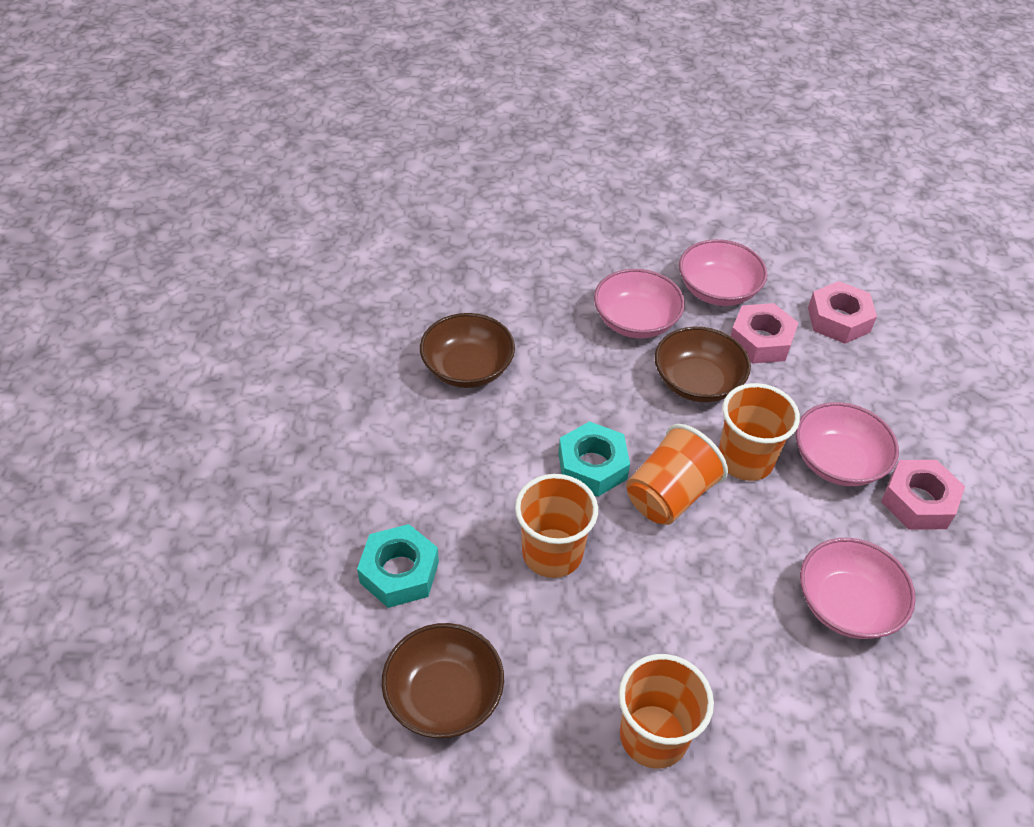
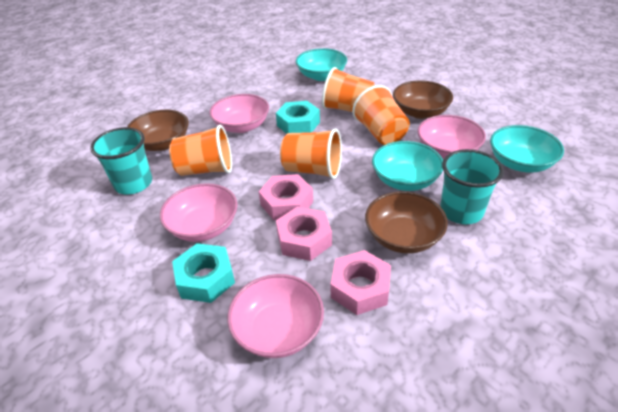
turquoise bowl: 0 -> 3
turquoise cup: 0 -> 2

